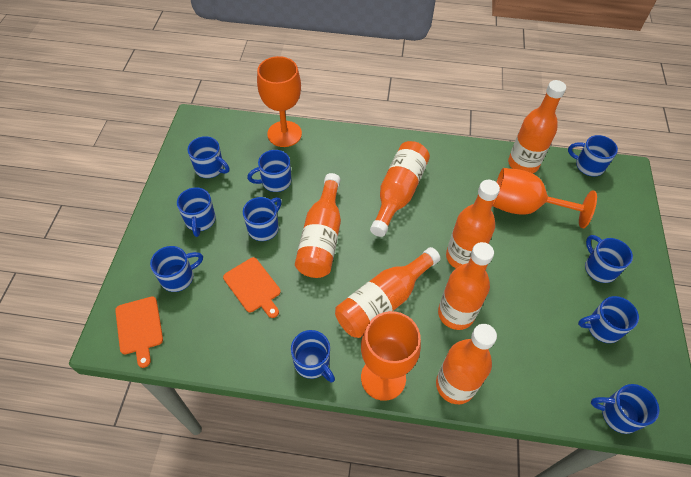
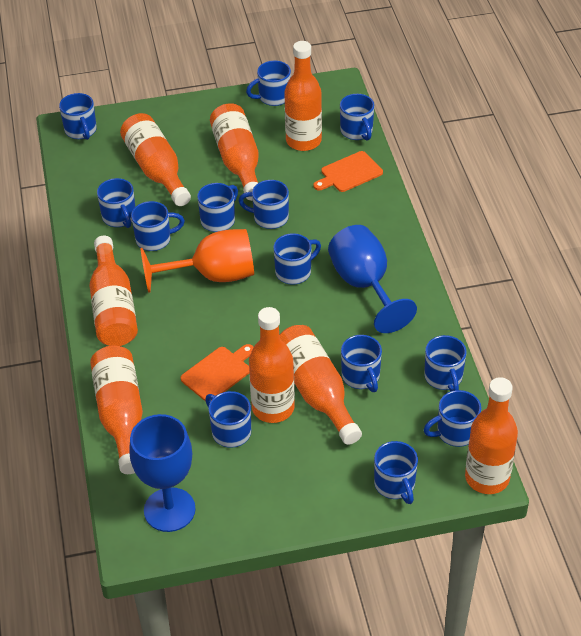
blue goblet: 0 -> 2
blue mug: 10 -> 13
orange bottle: 7 -> 8
orange goblet: 3 -> 1

